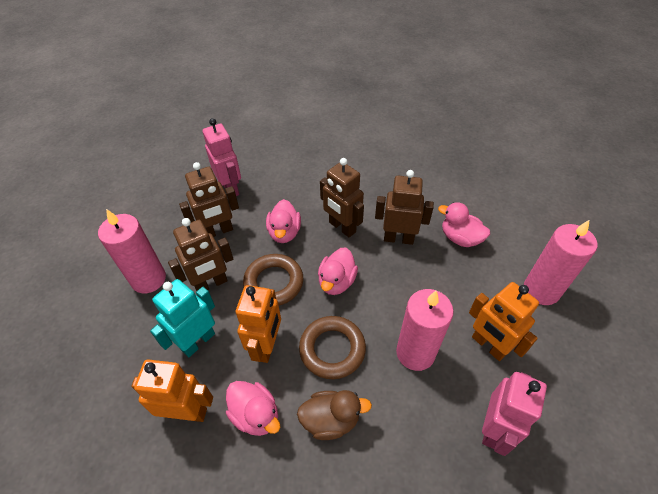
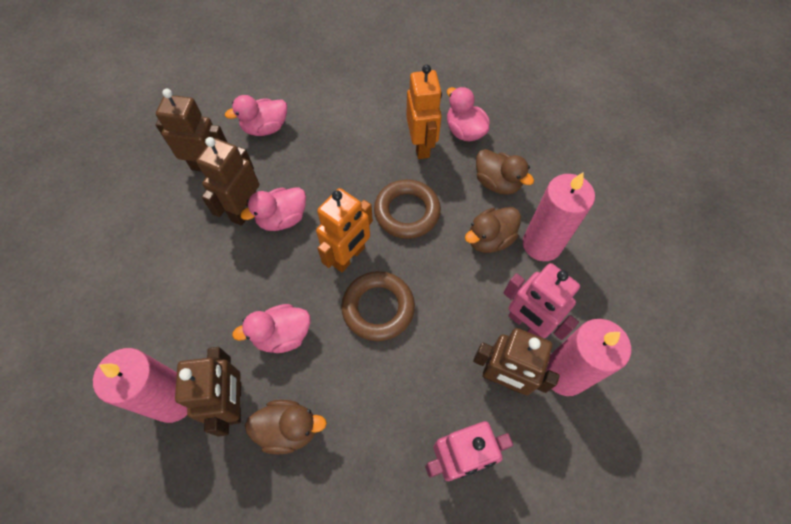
brown duck: 1 -> 3
orange robot: 3 -> 2
turquoise robot: 1 -> 0

